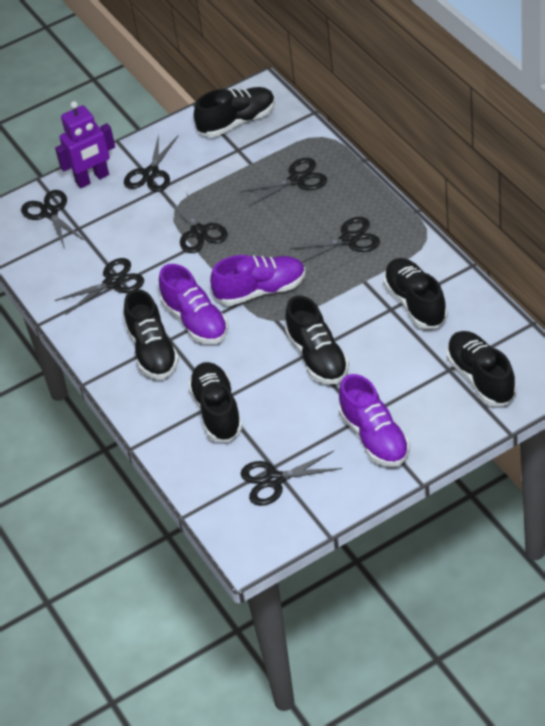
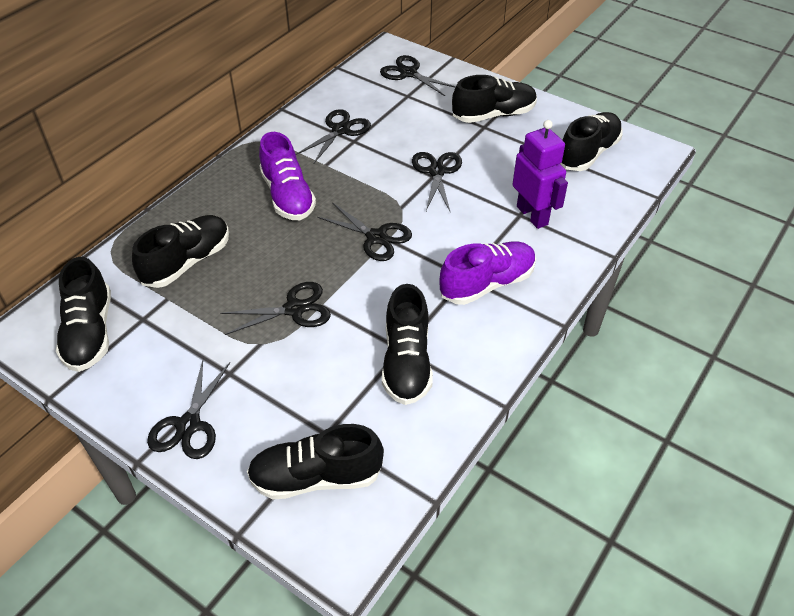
black scissors: 7 -> 6
purple shoe: 3 -> 2

